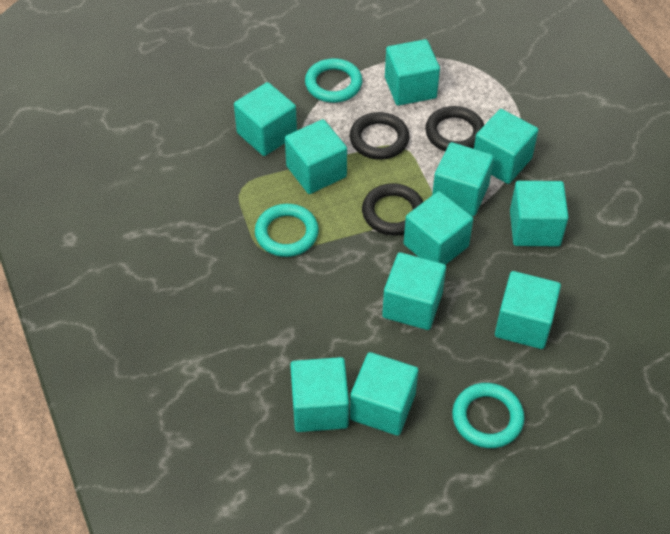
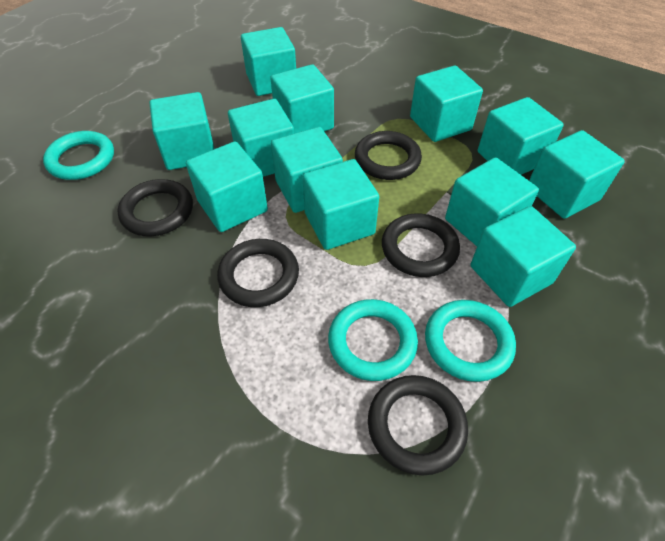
black ring: 3 -> 5
turquoise cube: 11 -> 12

